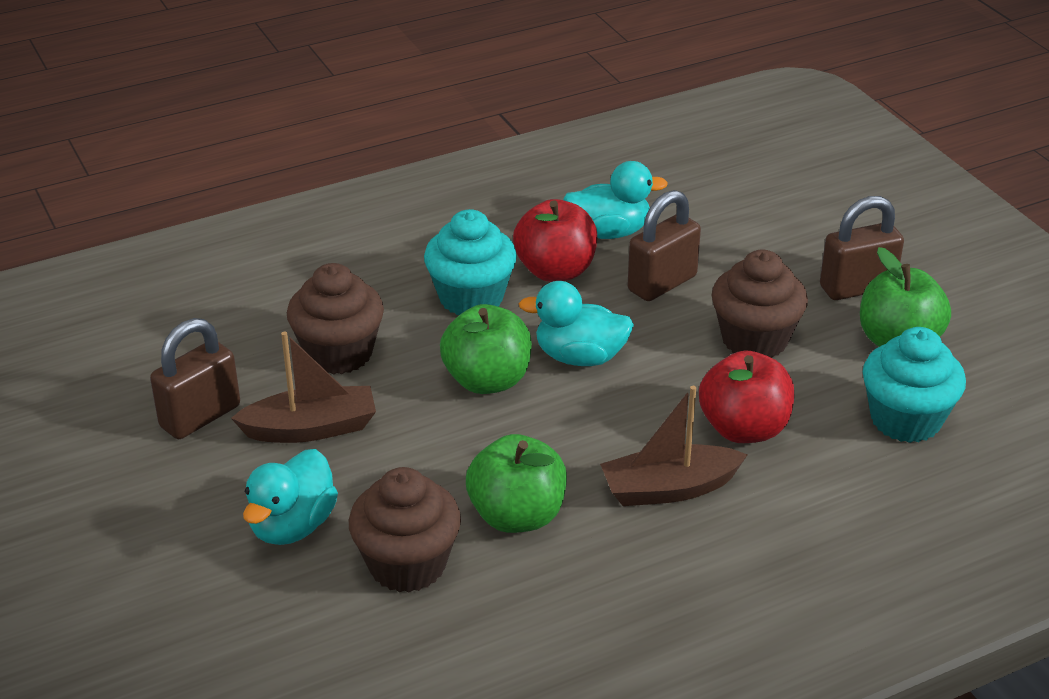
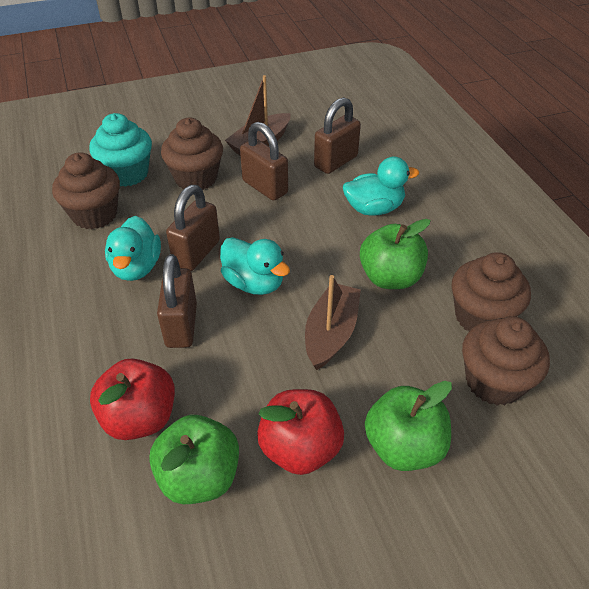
brown cupcake: 3 -> 4
brown padlock: 3 -> 4
turquoise cupcake: 2 -> 1

